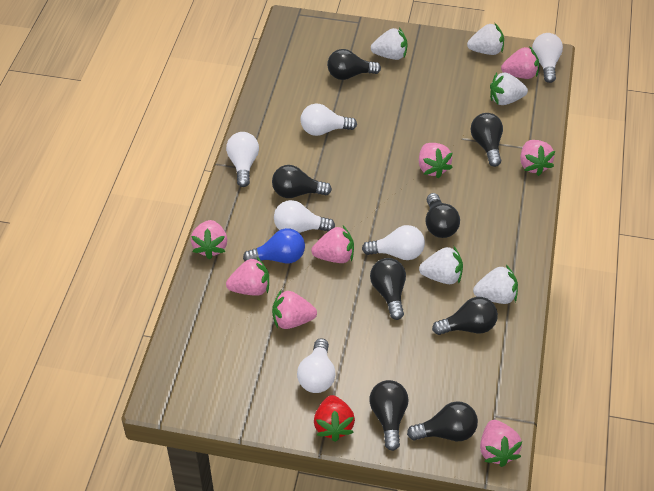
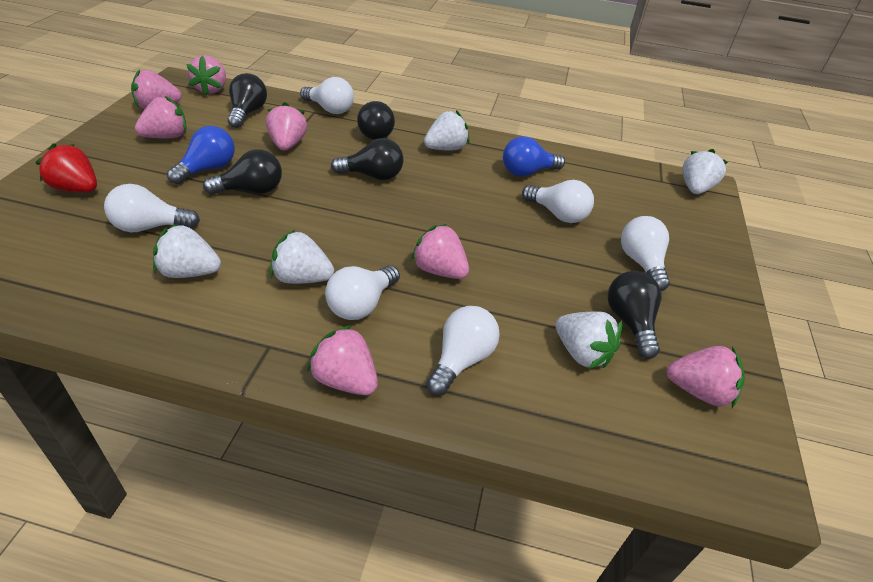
black light bulb: 8 -> 5
blue light bulb: 1 -> 2
pink strawberry: 8 -> 7

